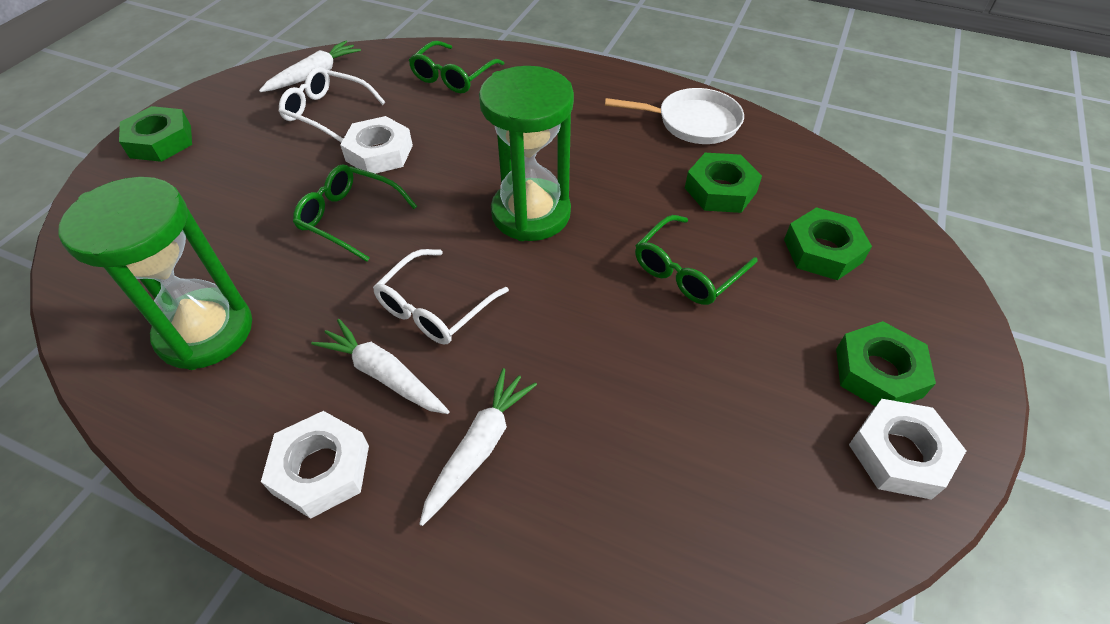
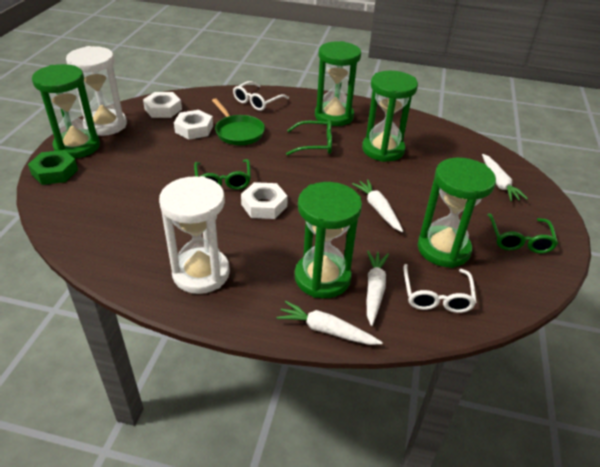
green hourglass: 2 -> 5
green nut: 4 -> 1
green pan: 0 -> 1
white carrot: 3 -> 4
white hourglass: 0 -> 2
white pan: 1 -> 0

